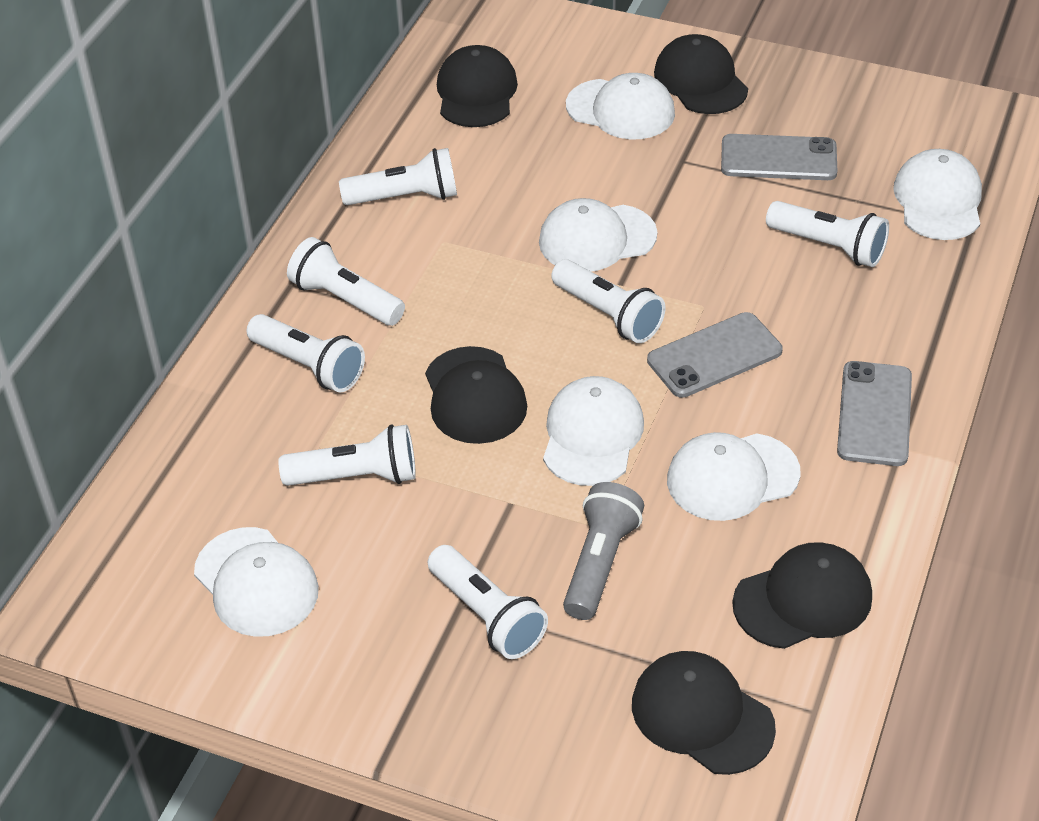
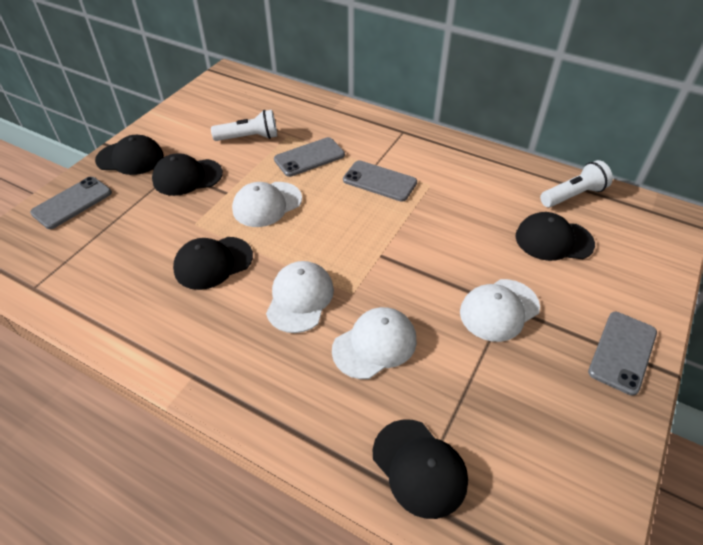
grey flashlight: 1 -> 0
grey phone: 3 -> 4
white cap: 6 -> 4
white flashlight: 7 -> 2

